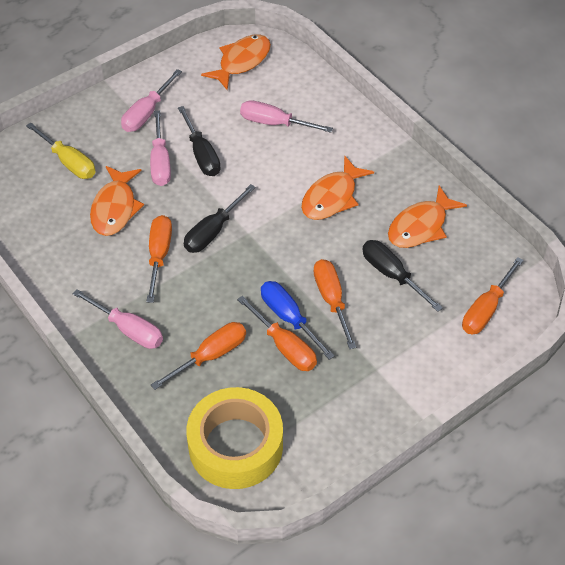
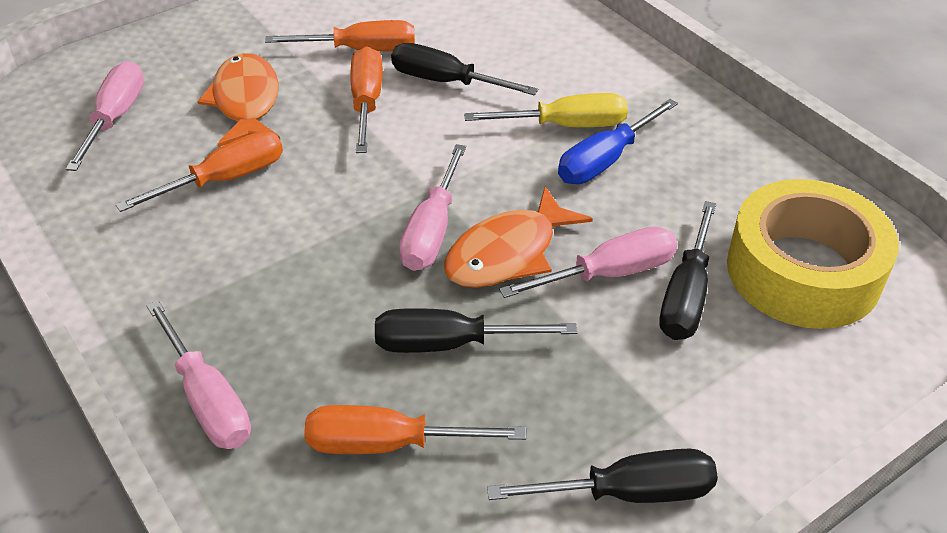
black screwdriver: 3 -> 4
orange fish: 4 -> 2
orange screwdriver: 5 -> 4

